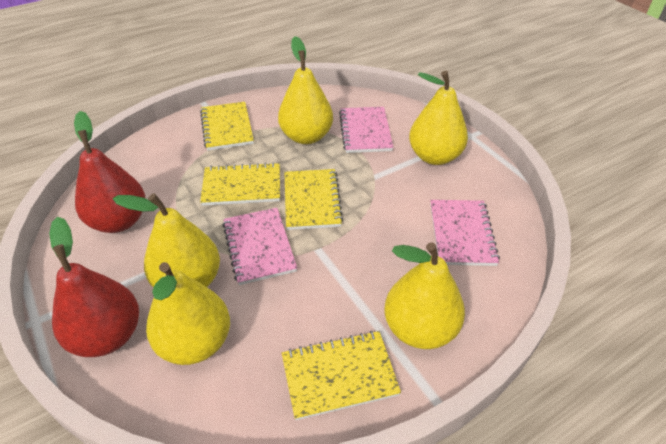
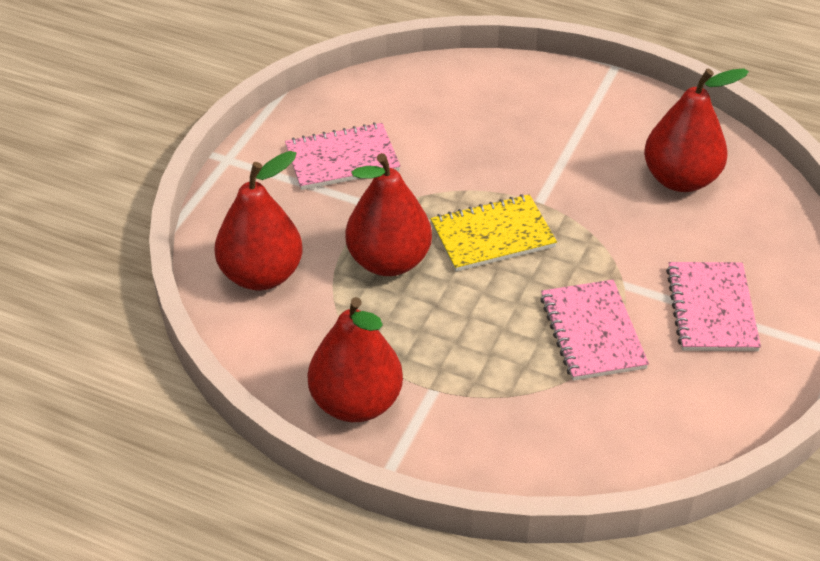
red pear: 2 -> 4
yellow notebook: 4 -> 1
yellow pear: 5 -> 0

